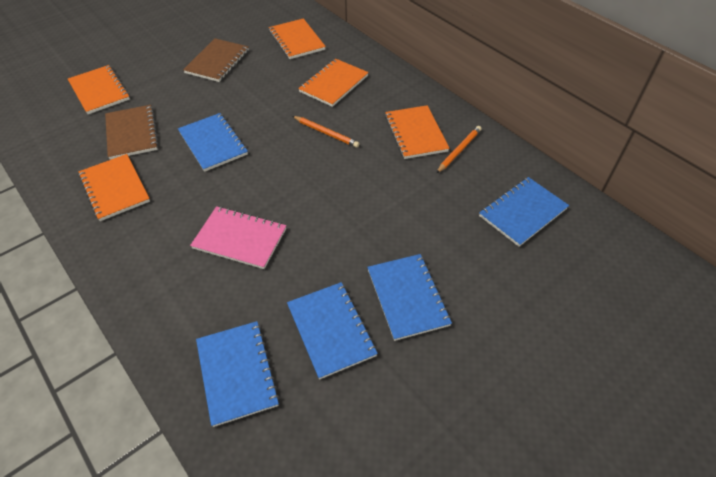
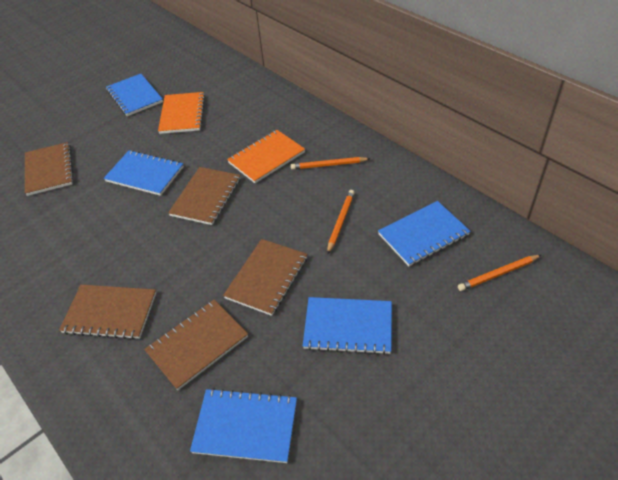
brown notebook: 2 -> 5
orange notebook: 5 -> 2
orange pencil: 2 -> 3
pink notebook: 1 -> 0

